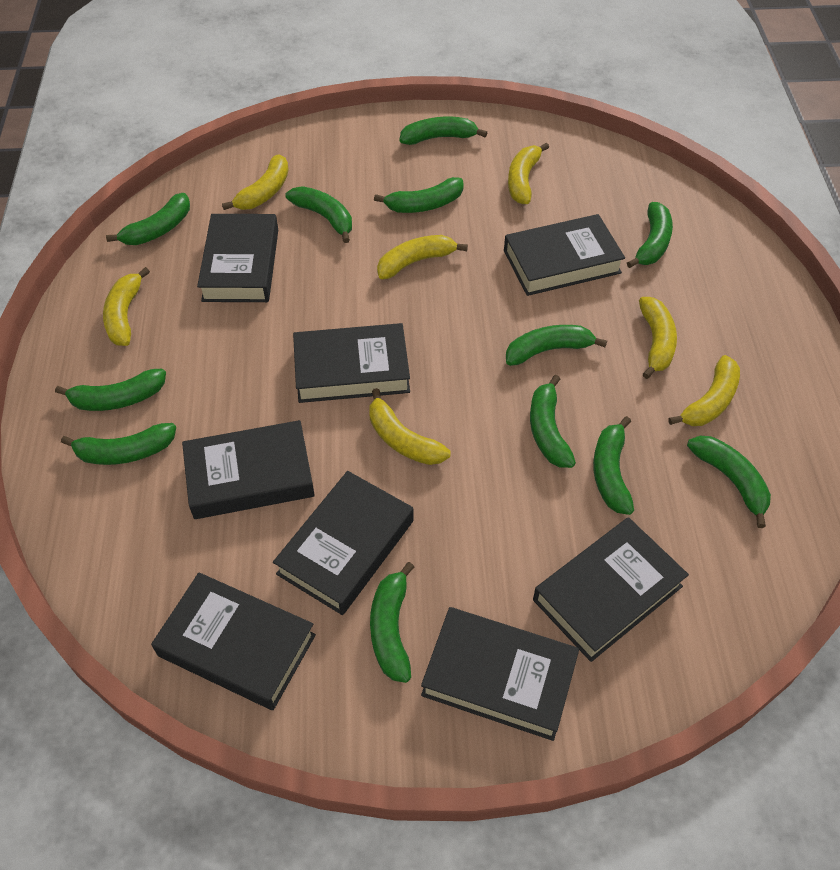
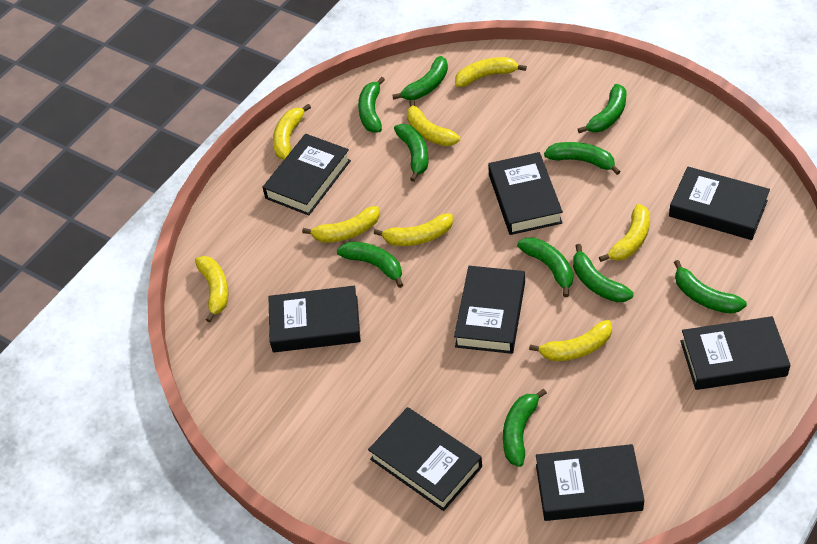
green banana: 12 -> 10
yellow banana: 7 -> 8

